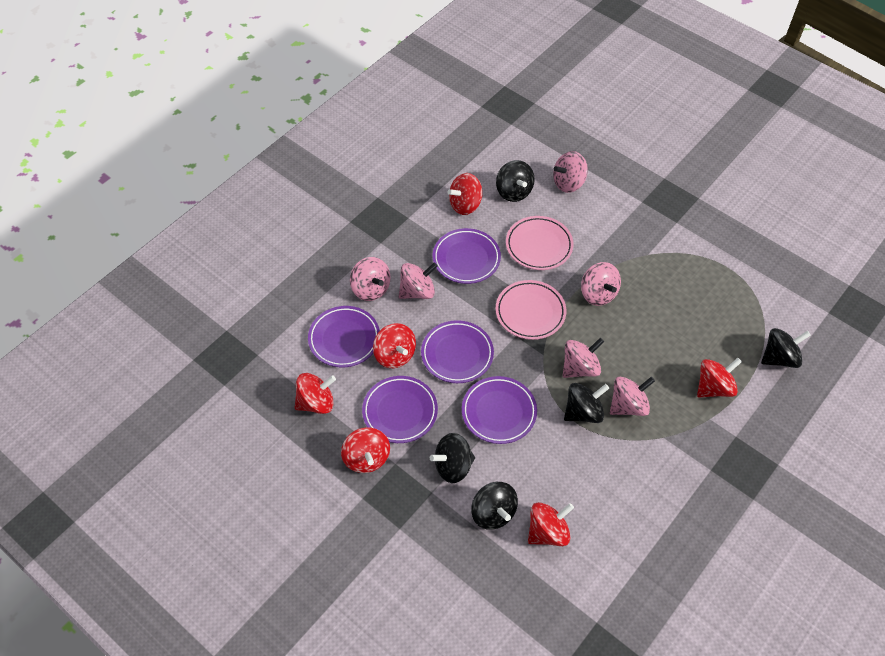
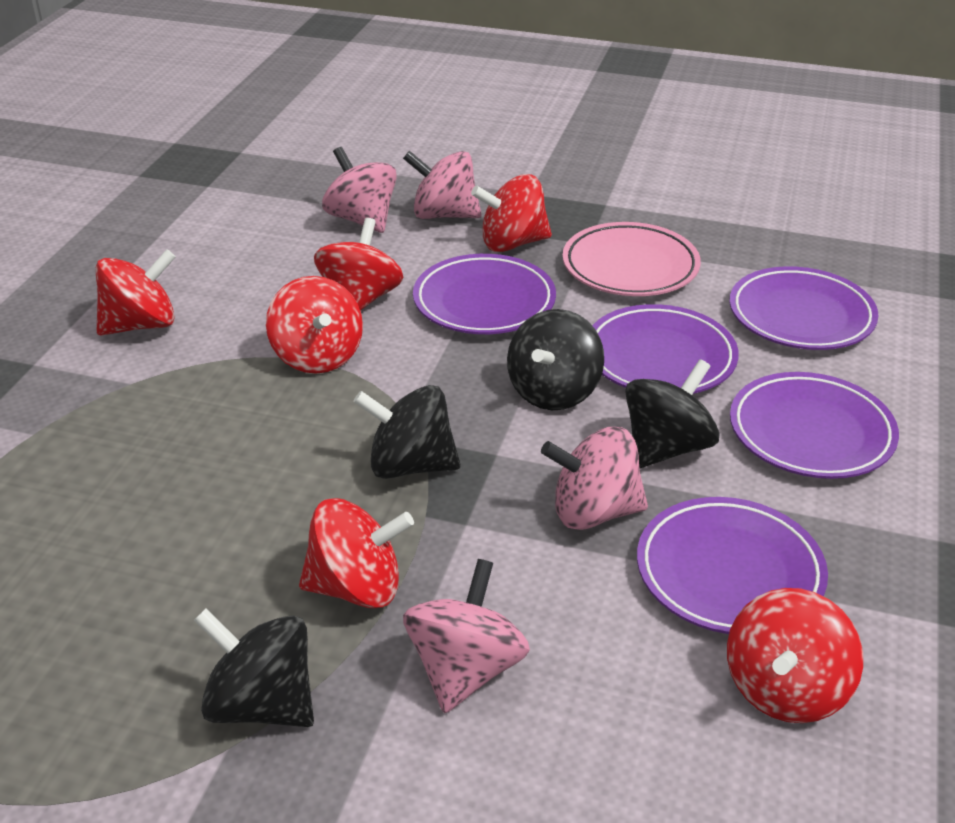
black spinning top: 5 -> 4
pink plate: 2 -> 1
pink spinning top: 6 -> 4

